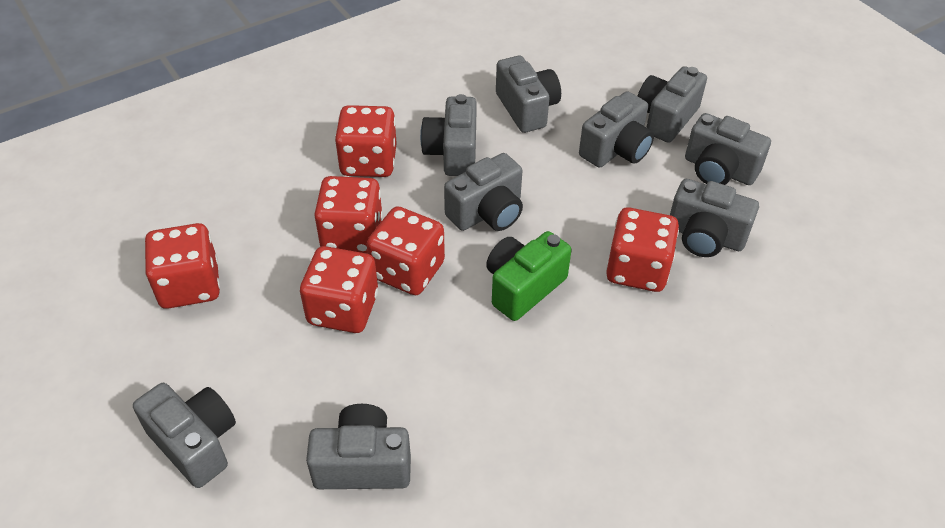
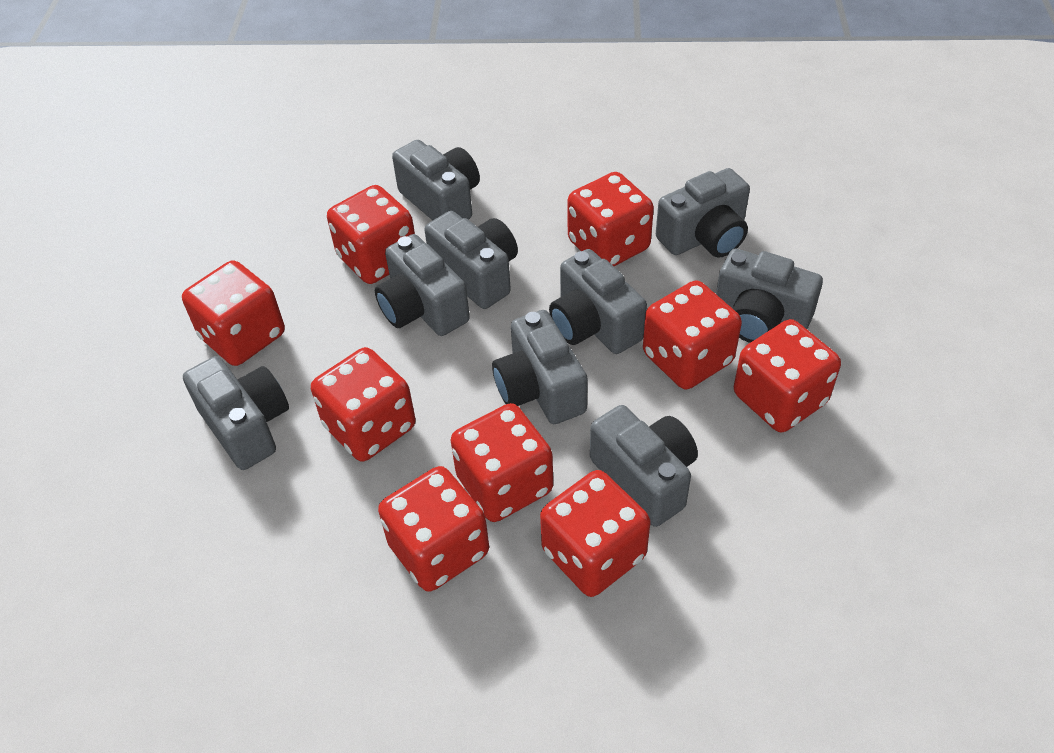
green camera: 1 -> 0
red dice: 6 -> 9

